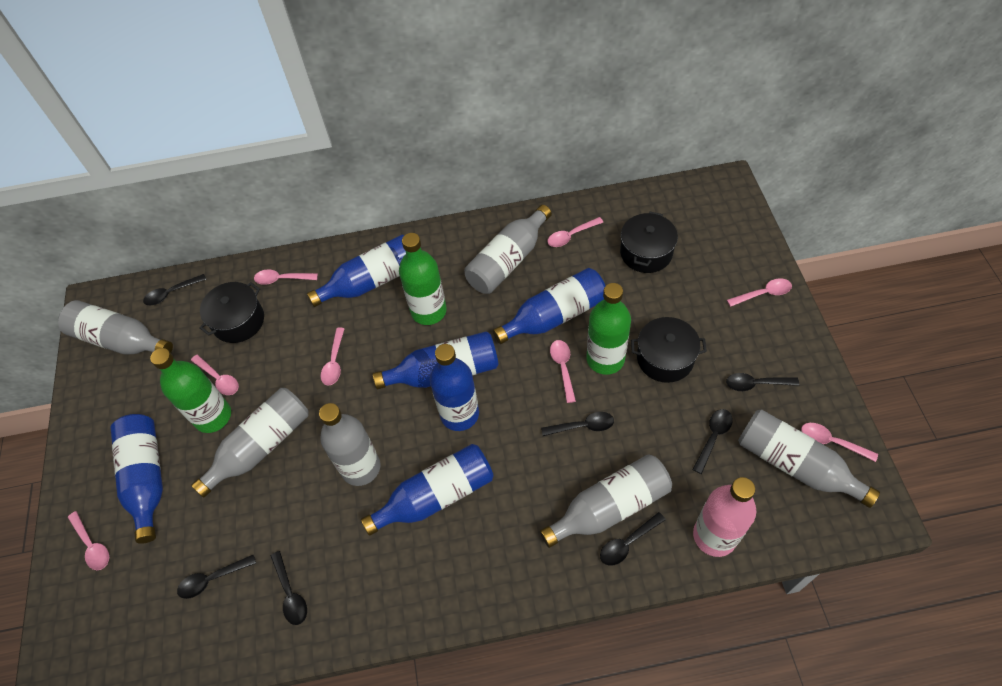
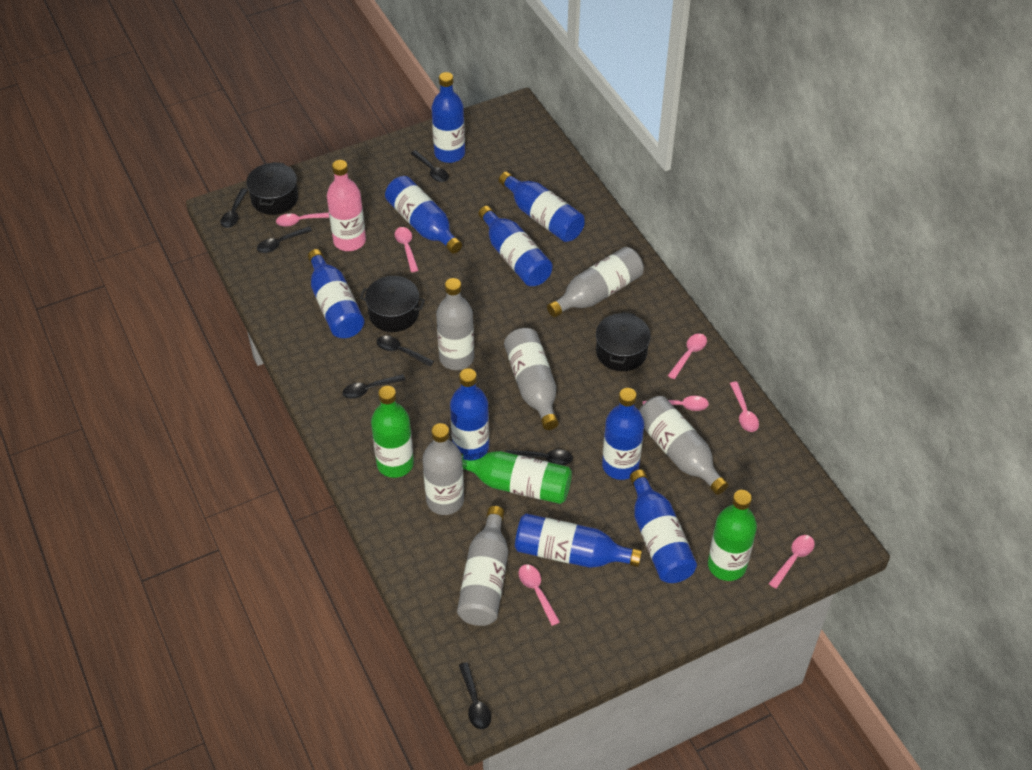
blue bottle: 6 -> 9
pink spoon: 8 -> 7

